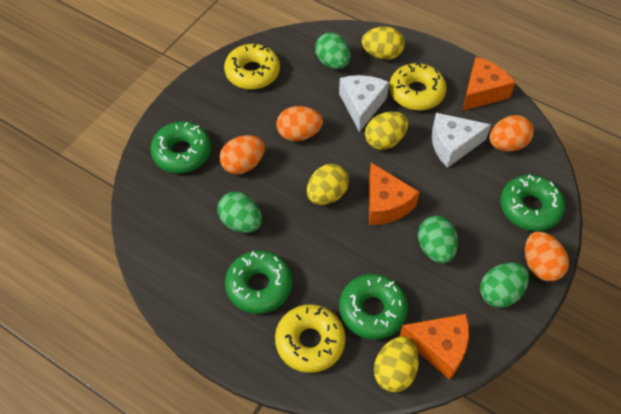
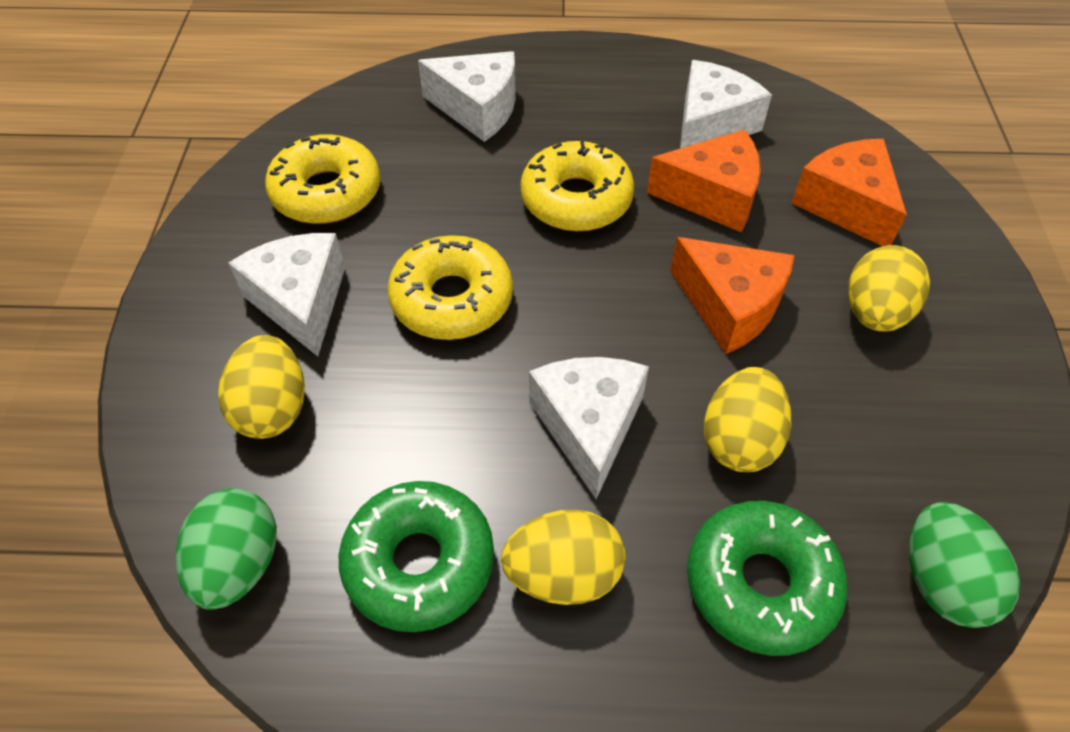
green donut: 4 -> 2
green egg: 4 -> 2
orange egg: 4 -> 0
white cheese: 2 -> 4

